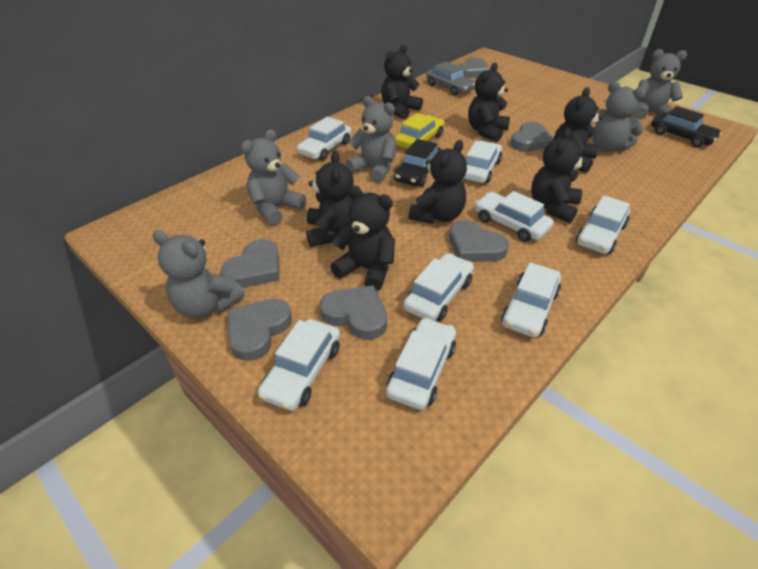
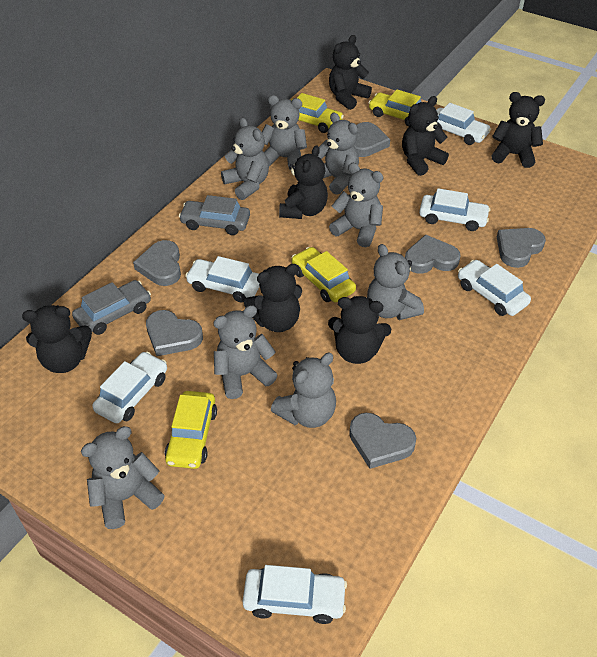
black car: 2 -> 0
grey car: 1 -> 2
grey teddy bear: 5 -> 8
white car: 8 -> 6
yellow car: 1 -> 4

